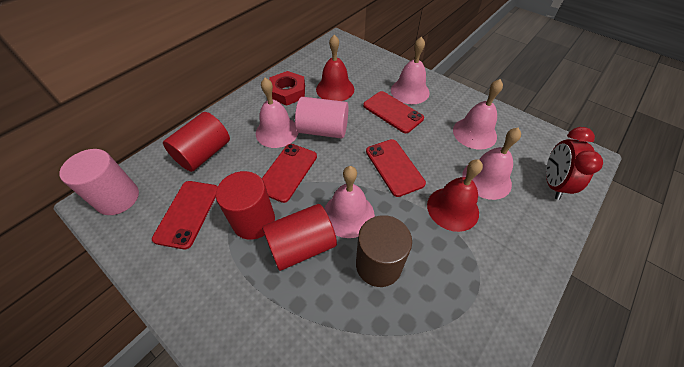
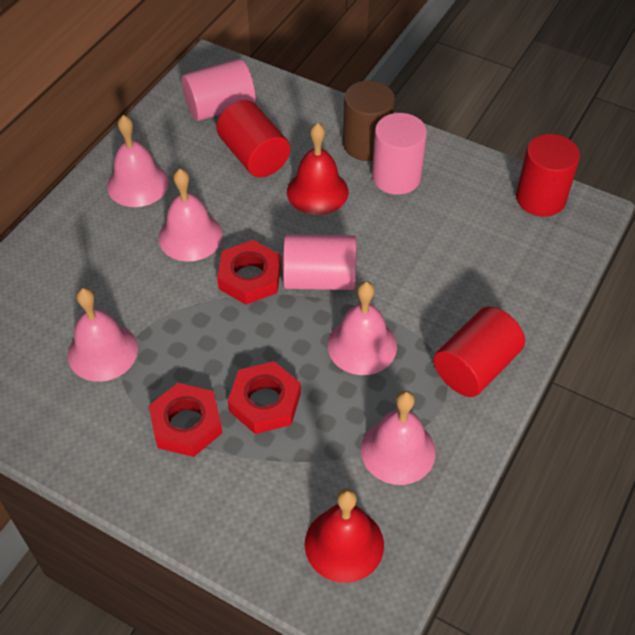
pink cylinder: 2 -> 3
red clock: 1 -> 0
red nut: 1 -> 3
red phone: 4 -> 0

